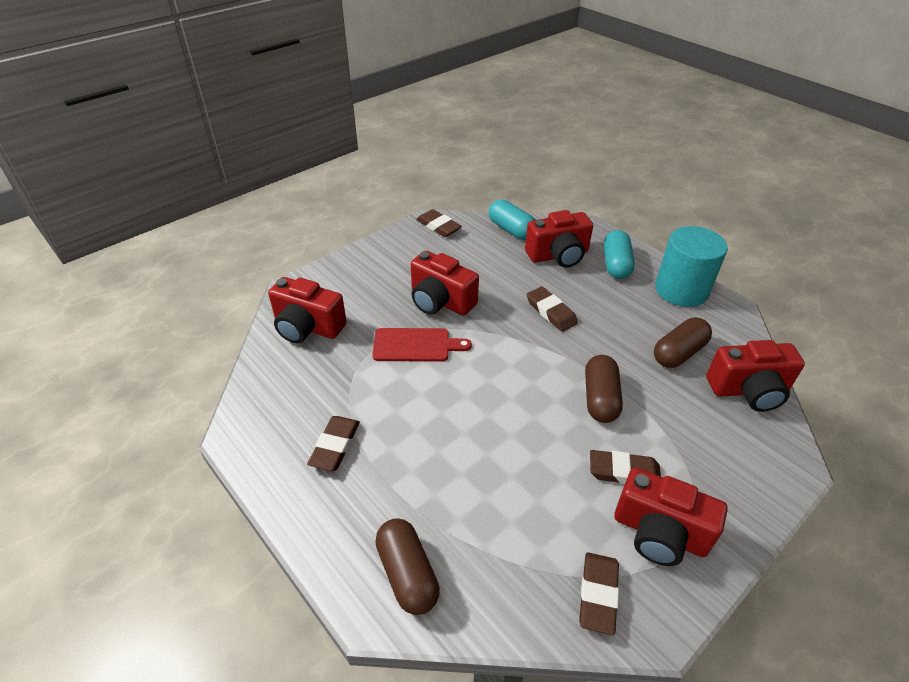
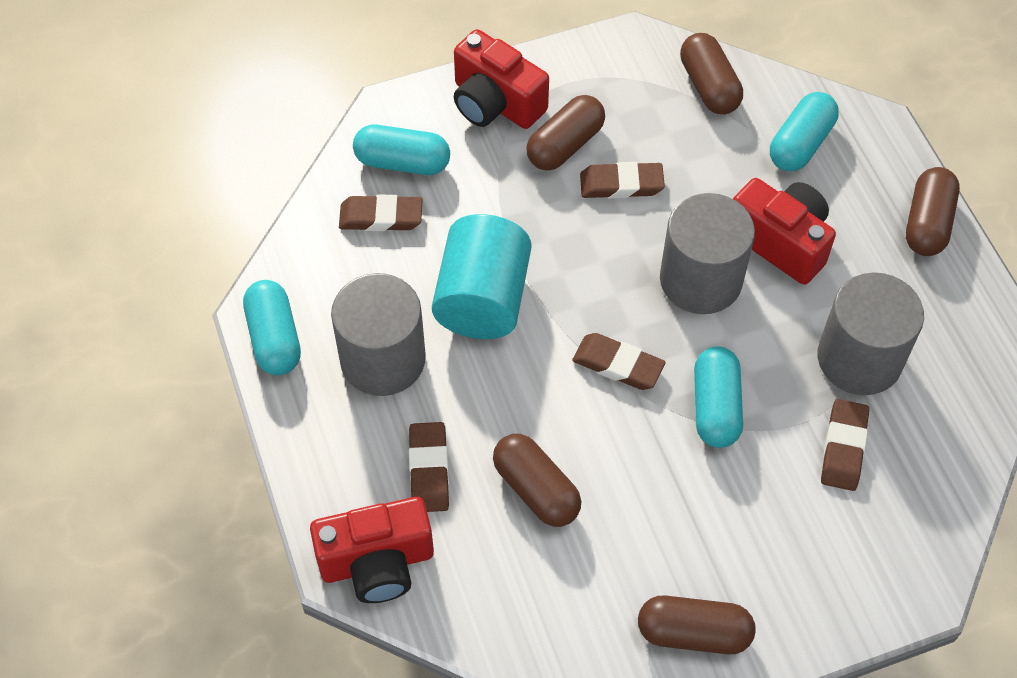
brown capsule: 3 -> 5
grey cylinder: 0 -> 3
red camera: 5 -> 3
red cutting board: 1 -> 0
turquoise capsule: 2 -> 4

